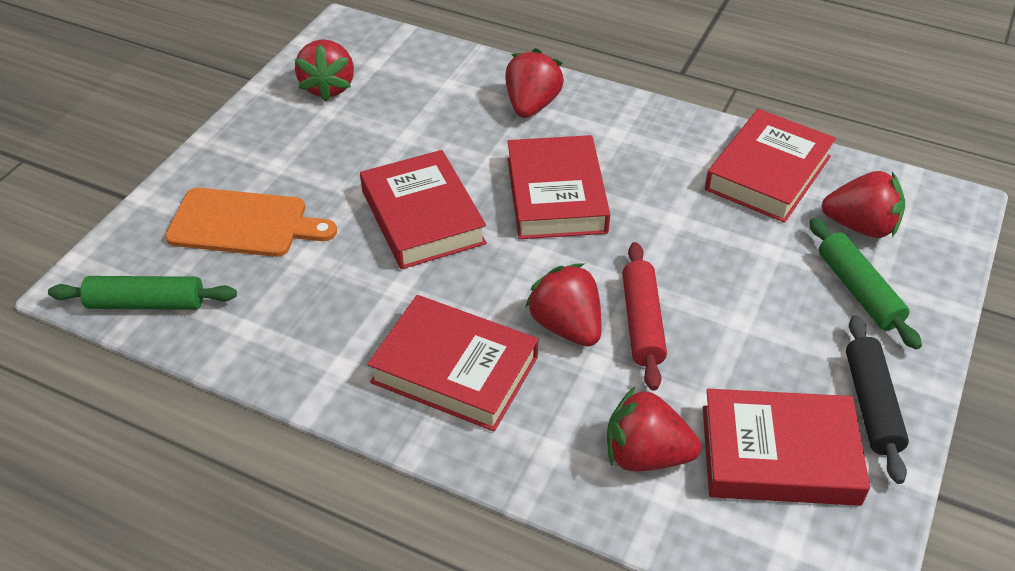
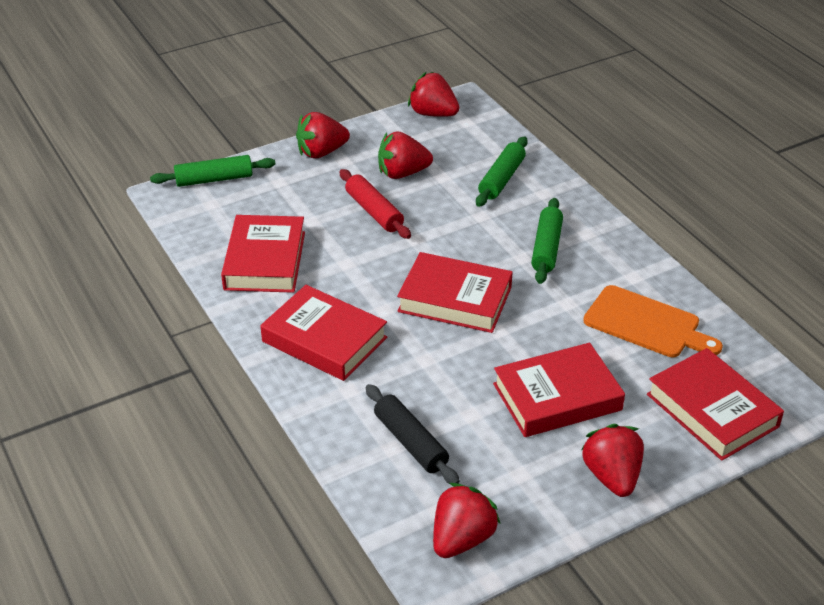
green rolling pin: 2 -> 3

